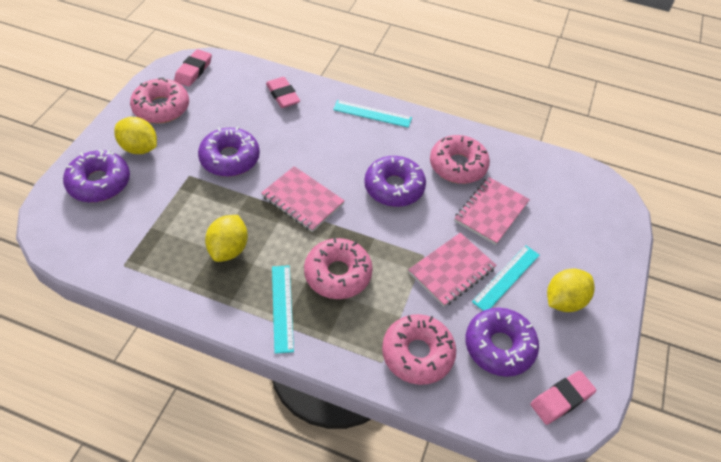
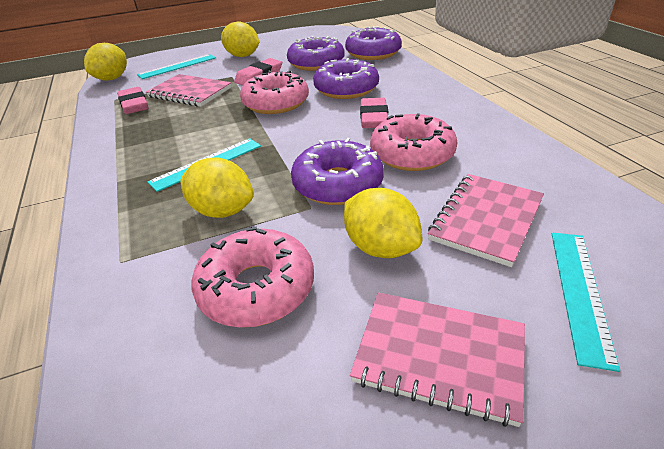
pink donut: 4 -> 3
yellow lemon: 3 -> 4

